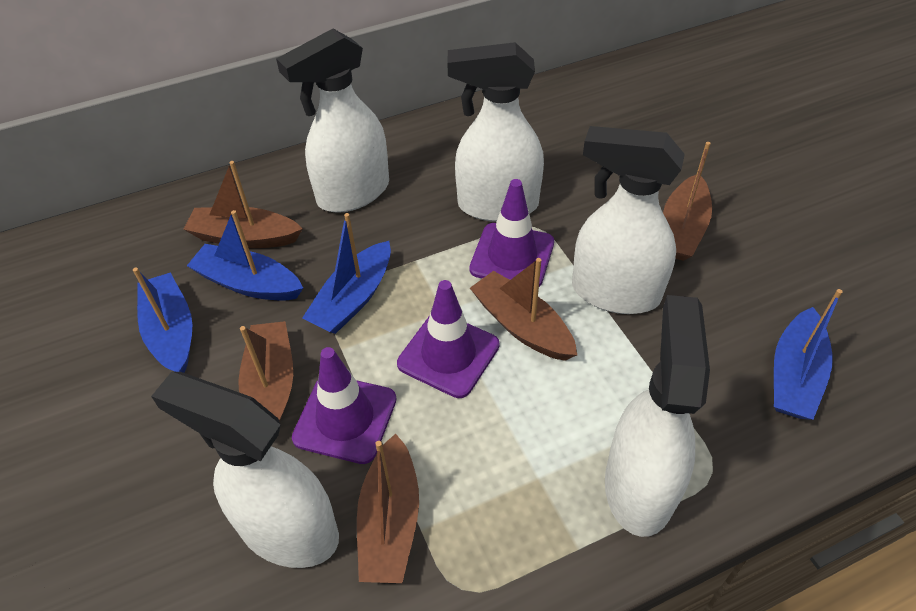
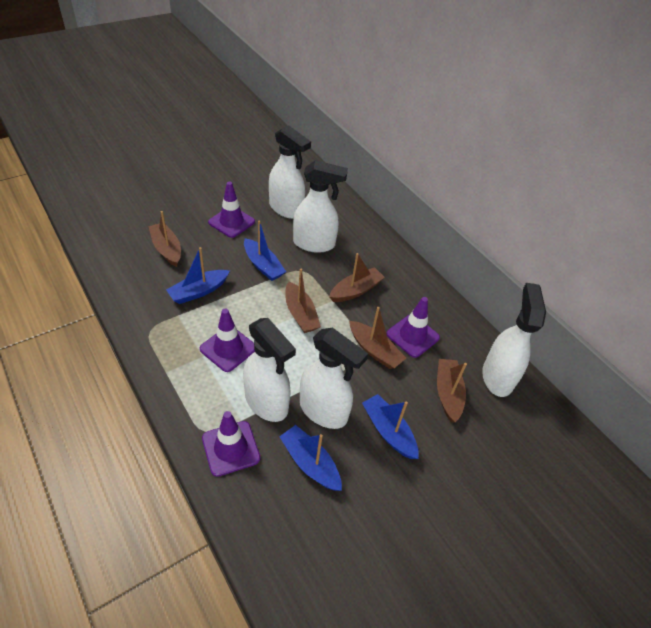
purple traffic cone: 3 -> 4

